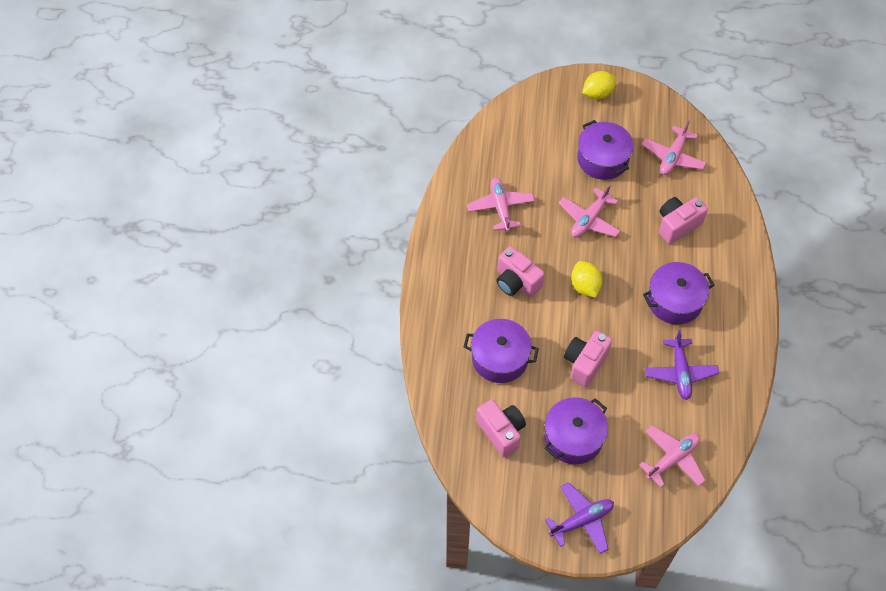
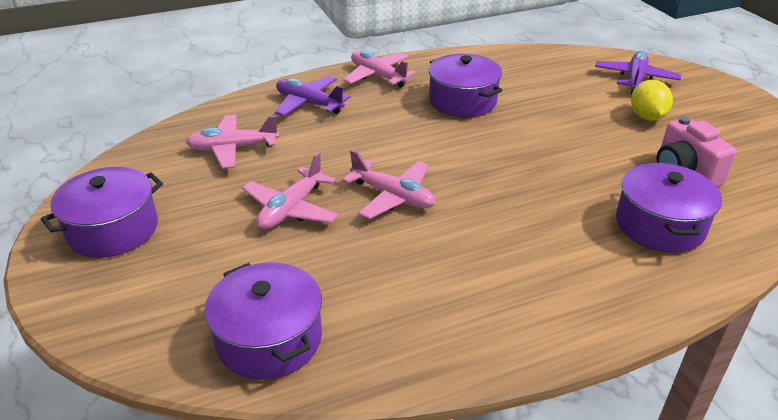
pink camera: 4 -> 1
yellow lemon: 2 -> 1

